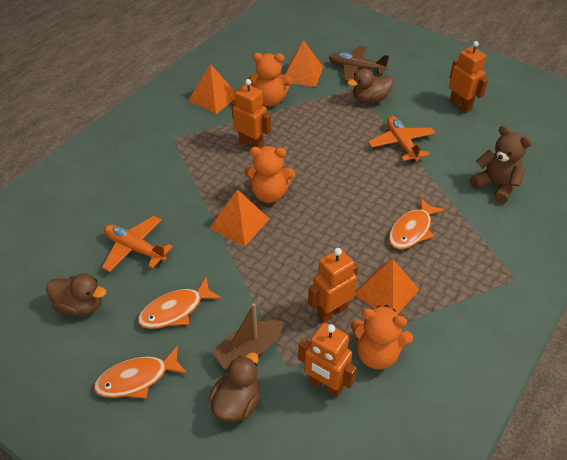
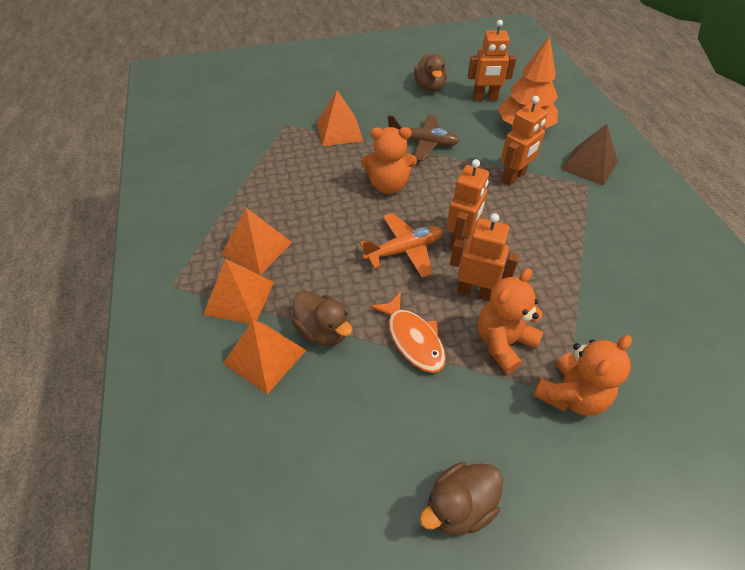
brown boat: 1 -> 0
brown pyramid: 0 -> 1
brown teddy bear: 1 -> 0
orange fish: 3 -> 1
orange plane: 2 -> 1
orange tree: 0 -> 1

